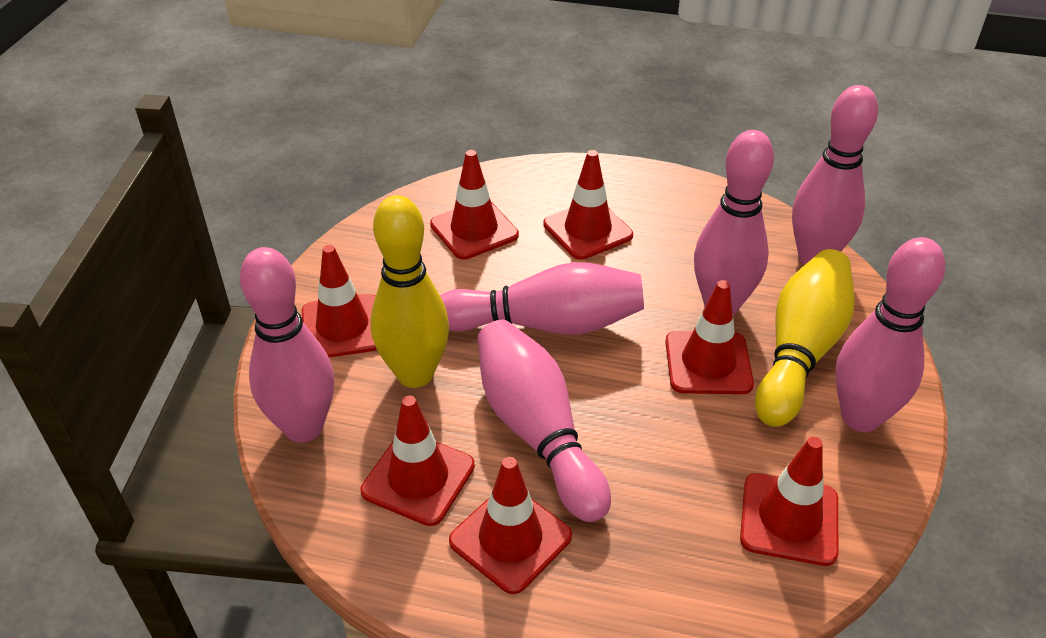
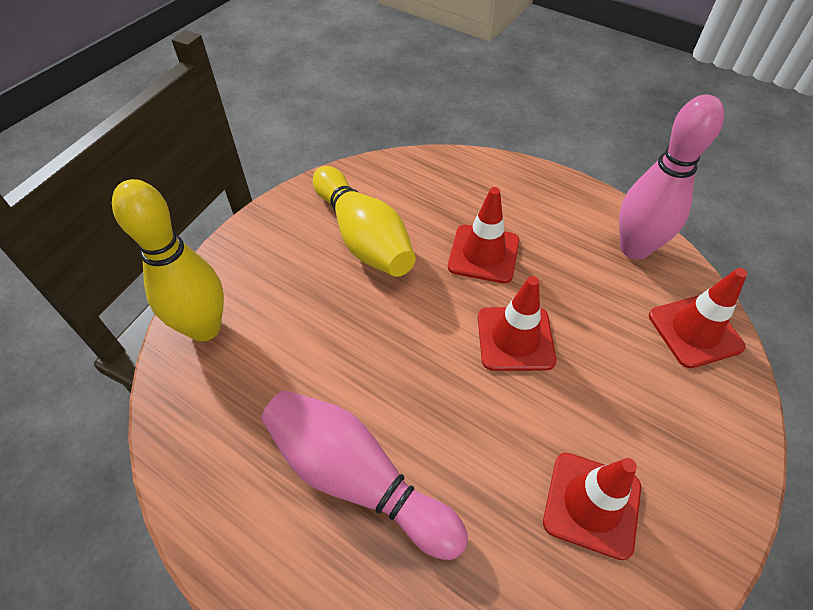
pink bowling pin: 6 -> 2
red traffic cone: 7 -> 4

